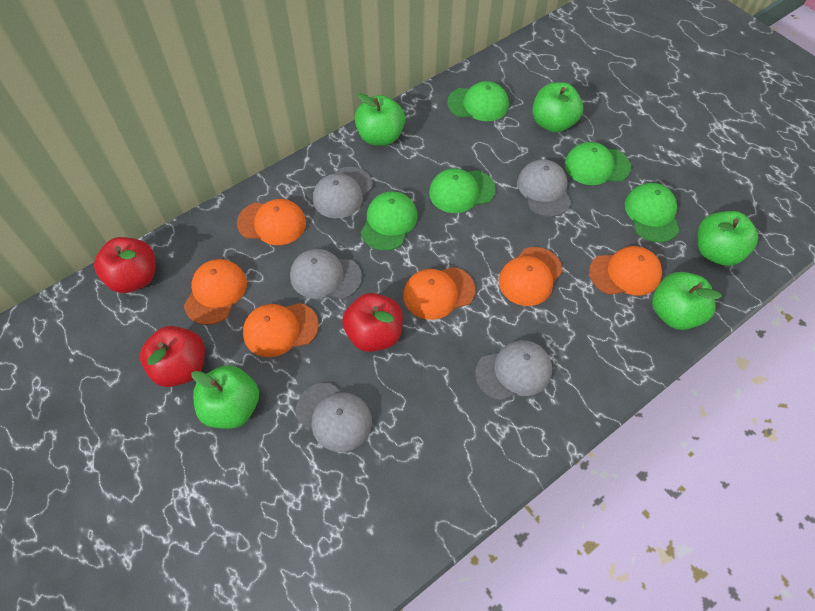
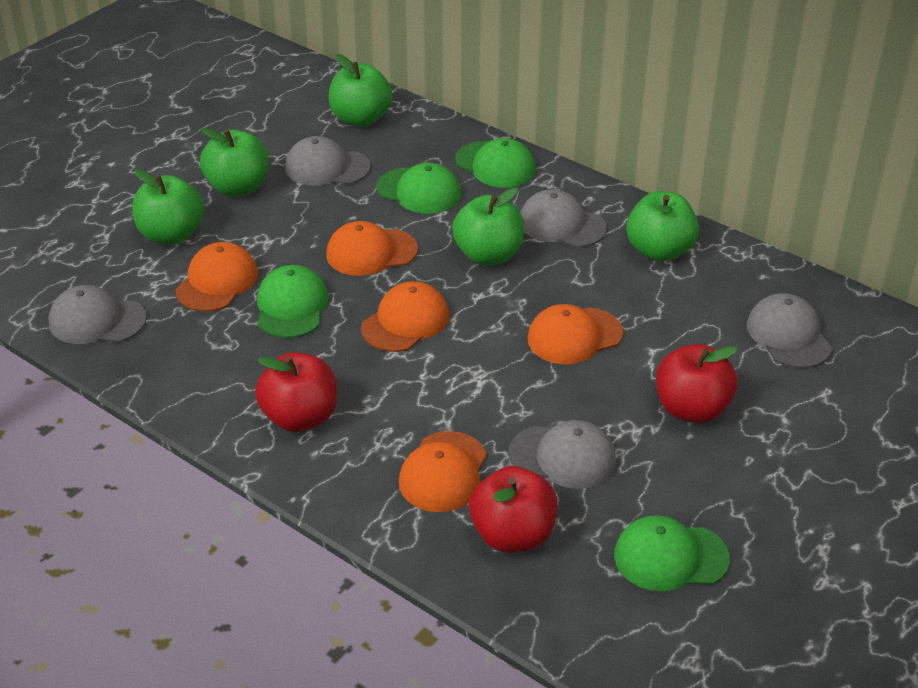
green cap: 5 -> 4
orange cap: 6 -> 5

